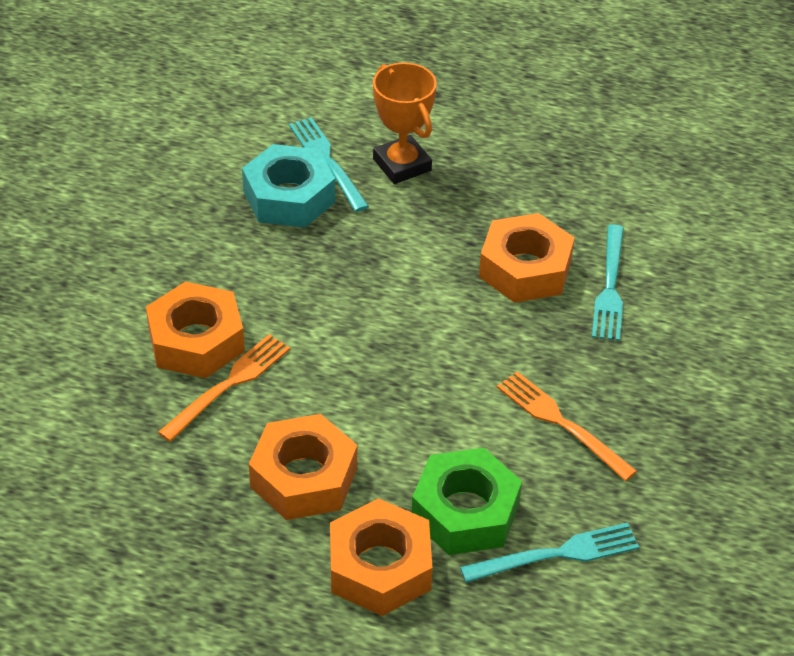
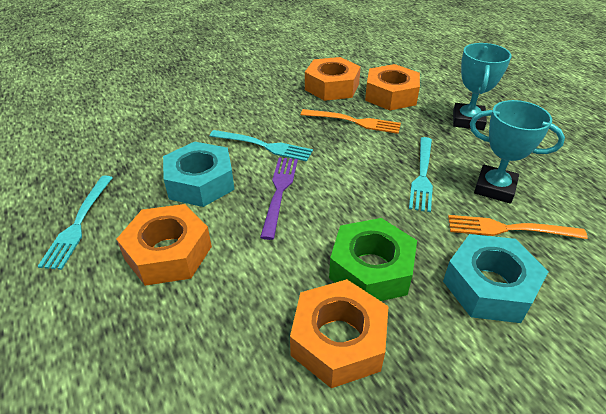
orange trophy: 1 -> 0
purple fork: 0 -> 1
turquoise nut: 1 -> 2
turquoise trophy: 0 -> 2

